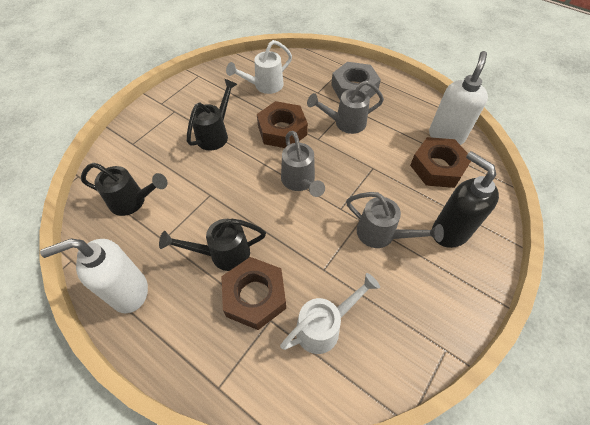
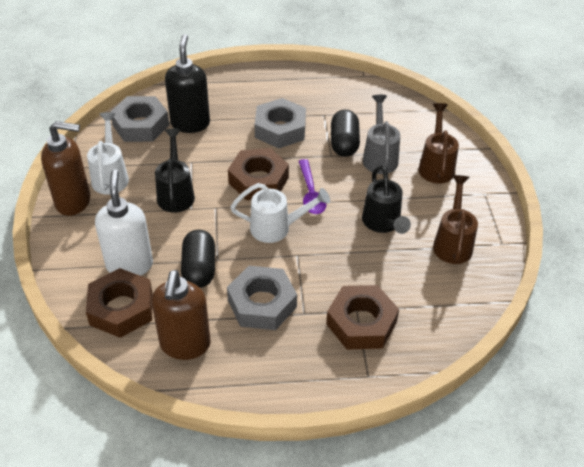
black capsule: 0 -> 2
black watering can: 3 -> 2
brown soap dispenser: 0 -> 2
brown watering can: 0 -> 2
grey nut: 1 -> 3
grey watering can: 3 -> 1
purple spoon: 0 -> 1
white soap dispenser: 2 -> 1

